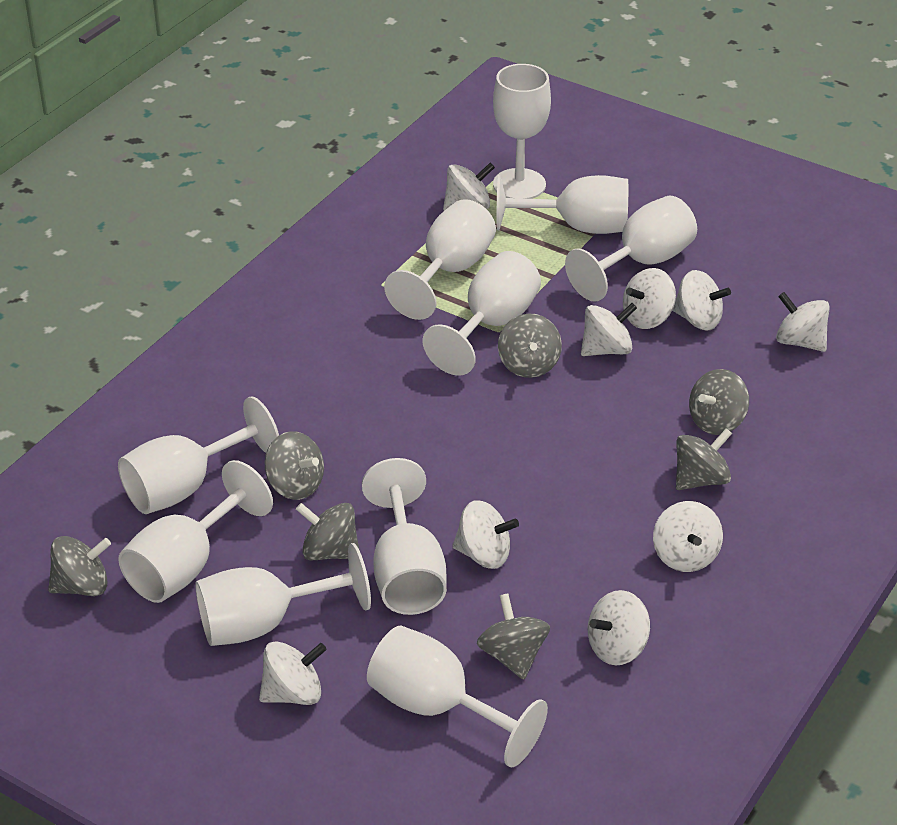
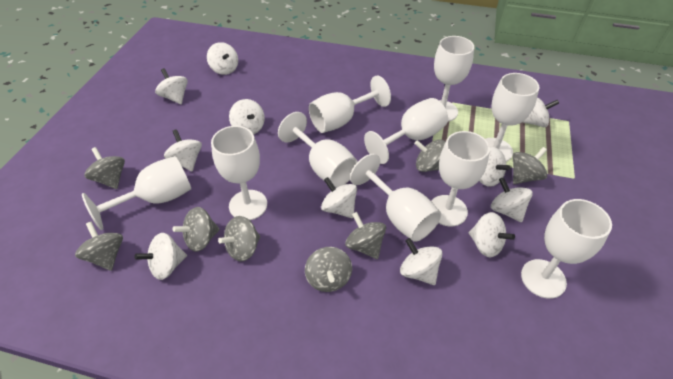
grey spinning top: 7 -> 8
white spinning top: 9 -> 11

